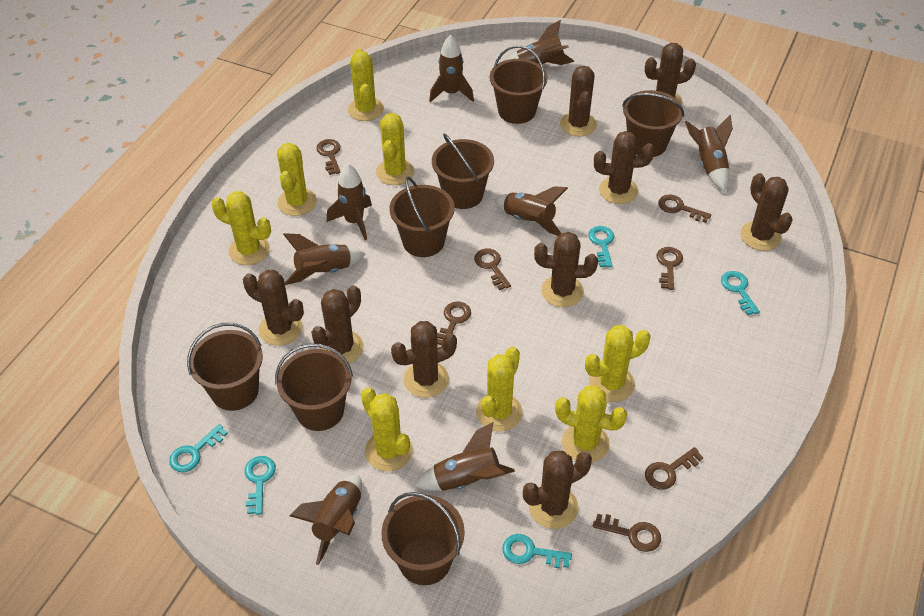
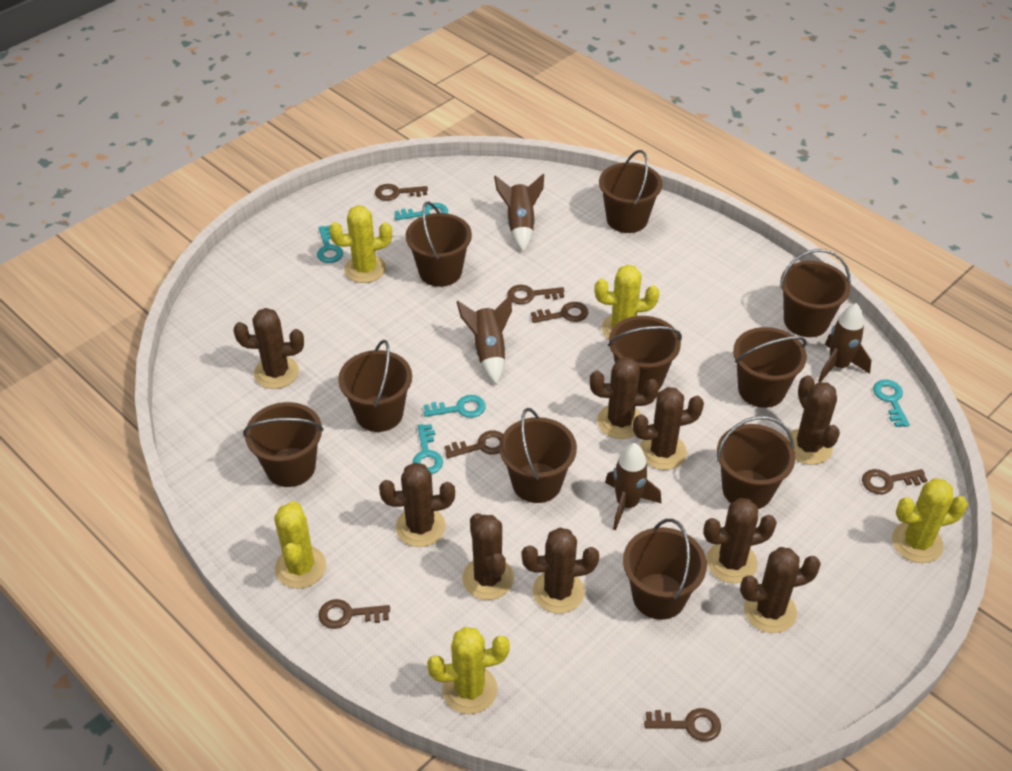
brown bucket: 7 -> 10
brown rocket: 8 -> 4
yellow cactus: 8 -> 5

